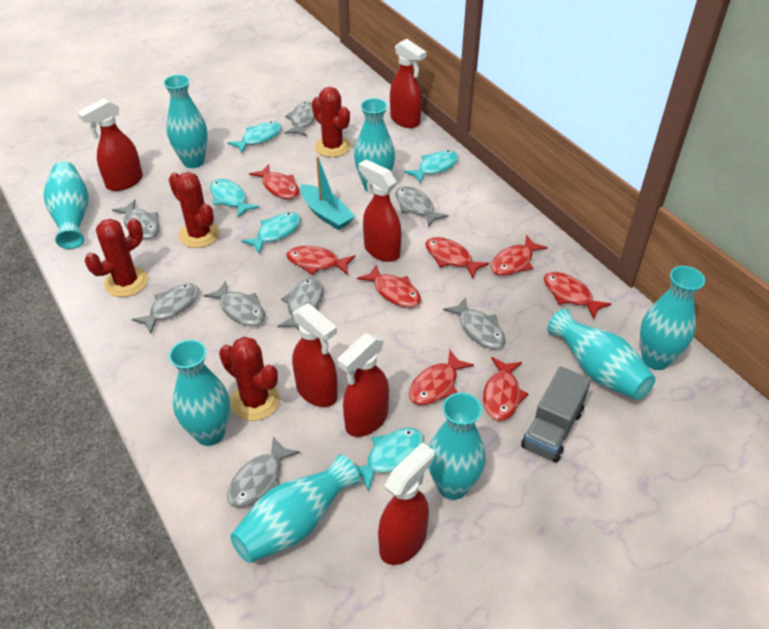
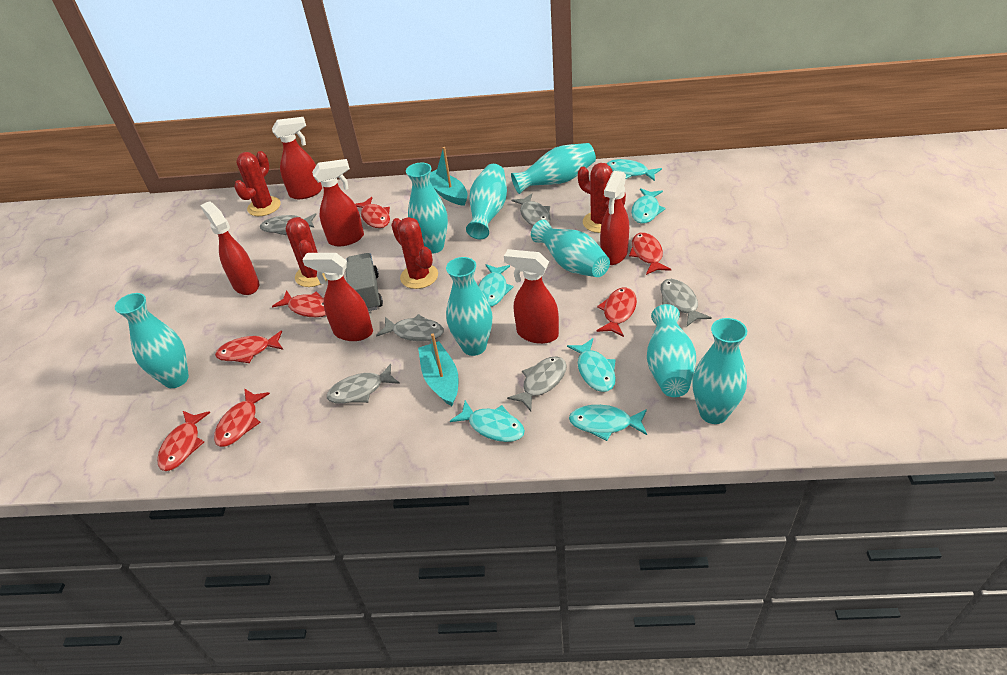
grey fish: 8 -> 6
red fish: 8 -> 7
turquoise boat: 1 -> 2
turquoise fish: 5 -> 6

